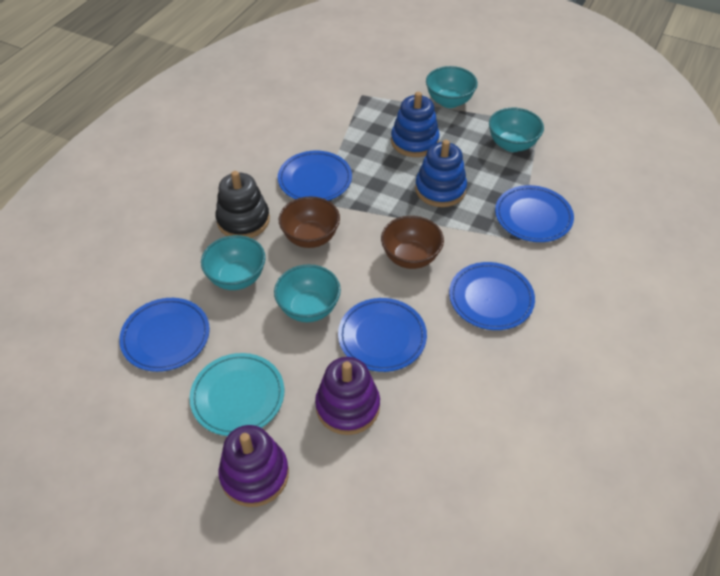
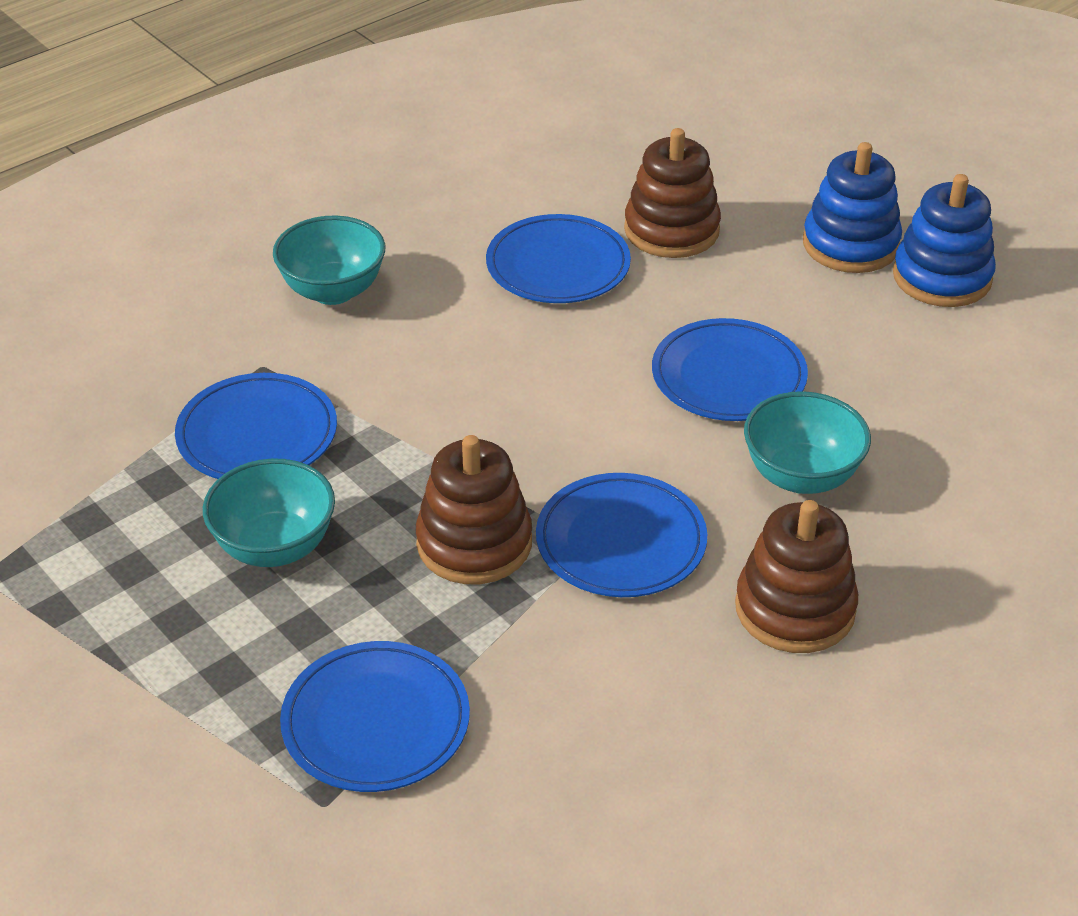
black stacking toy: 1 -> 0
brown bowl: 2 -> 0
brown stacking toy: 0 -> 3
purple stacking toy: 2 -> 0
turquoise bowl: 4 -> 3
turquoise plate: 1 -> 0

